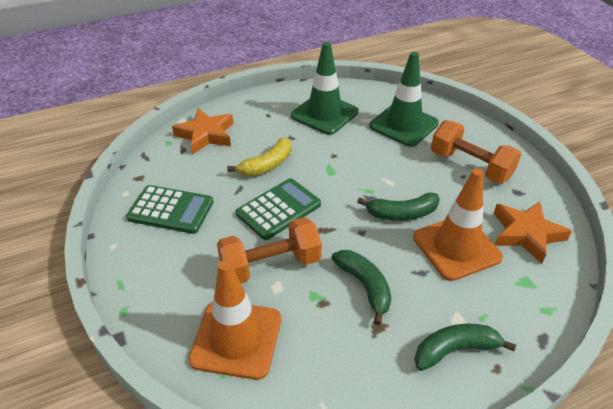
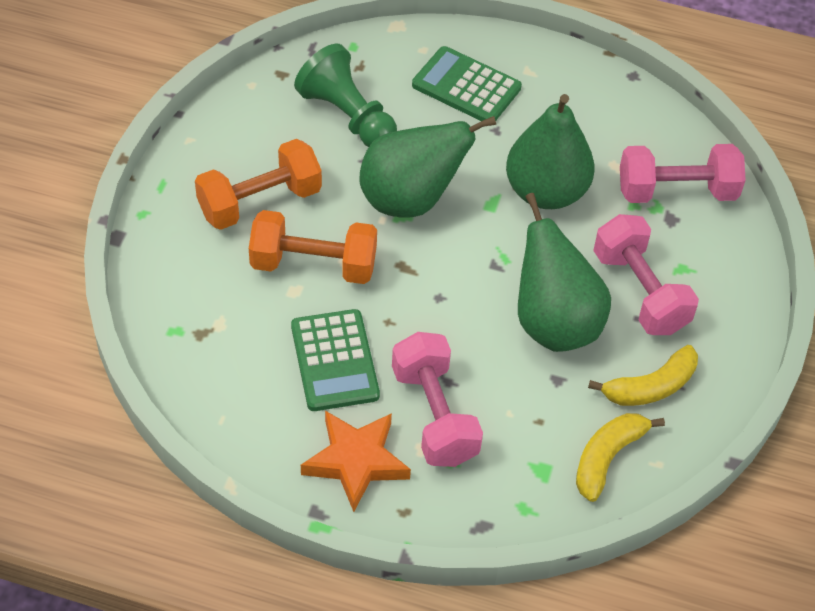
green banana: 3 -> 0
green pawn: 0 -> 1
green pear: 0 -> 3
green traffic cone: 2 -> 0
orange star: 2 -> 1
orange traffic cone: 2 -> 0
pink dumbbell: 0 -> 3
yellow banana: 1 -> 2

